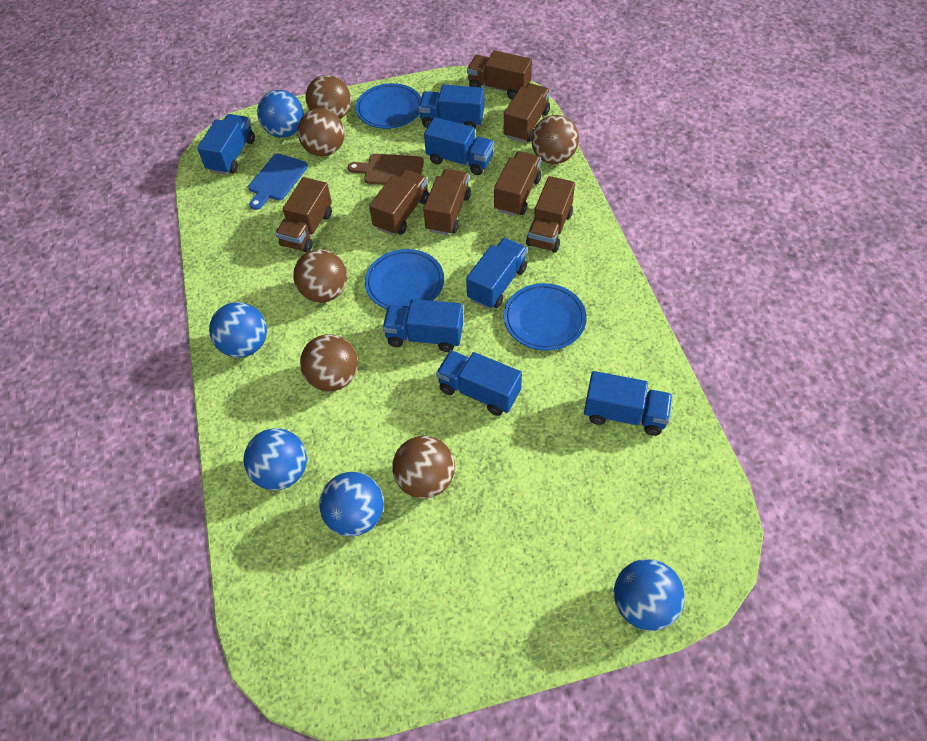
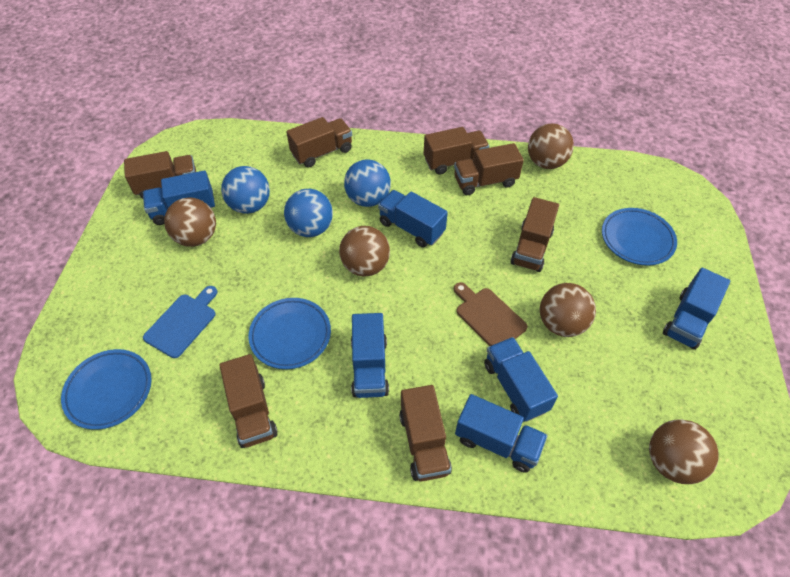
blue ball: 5 -> 3
blue truck: 7 -> 6
brown ball: 6 -> 5

